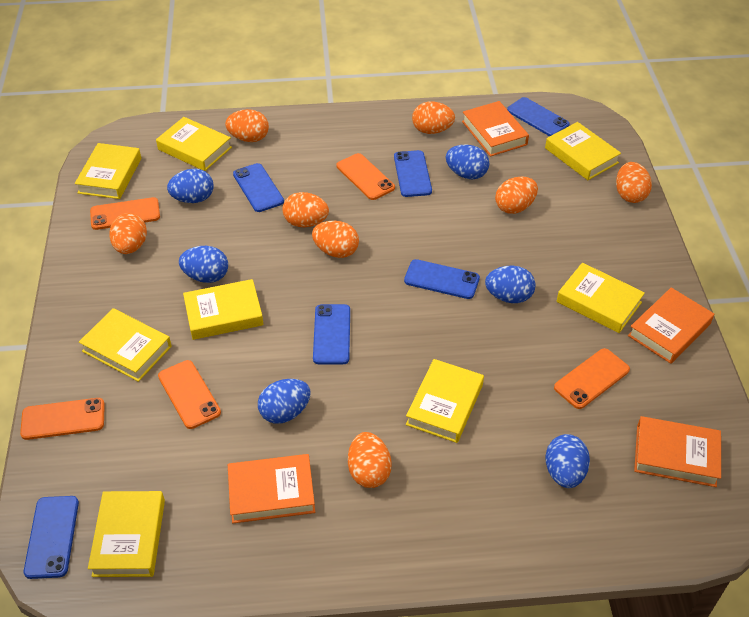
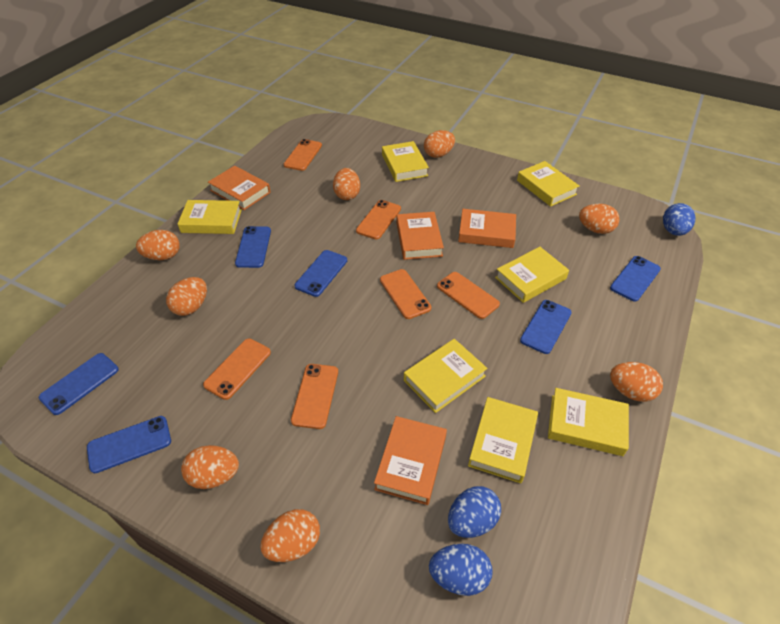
blue egg: 6 -> 3
orange phone: 5 -> 6
yellow book: 8 -> 7

